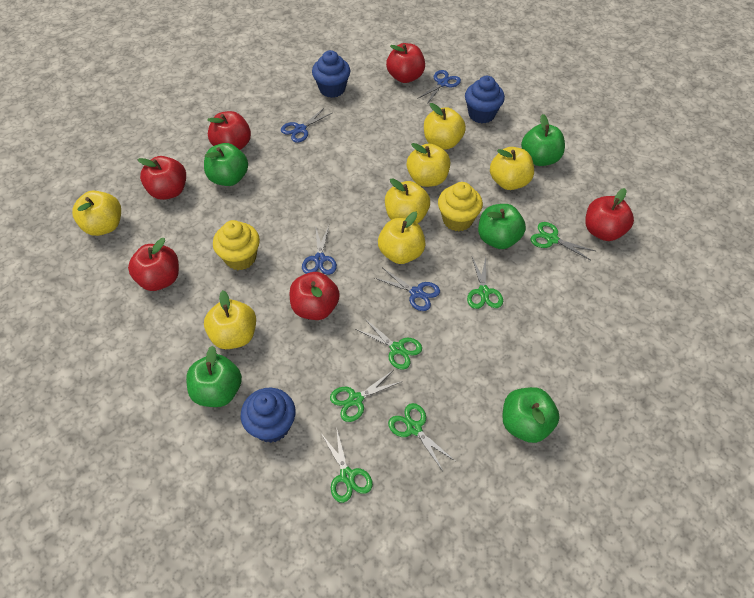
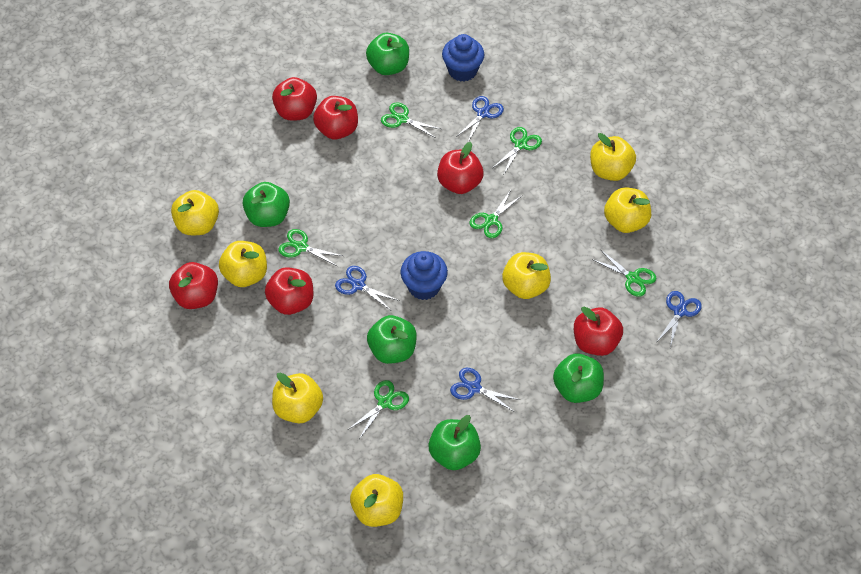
blue cupcake: 3 -> 2
yellow cupcake: 2 -> 0

